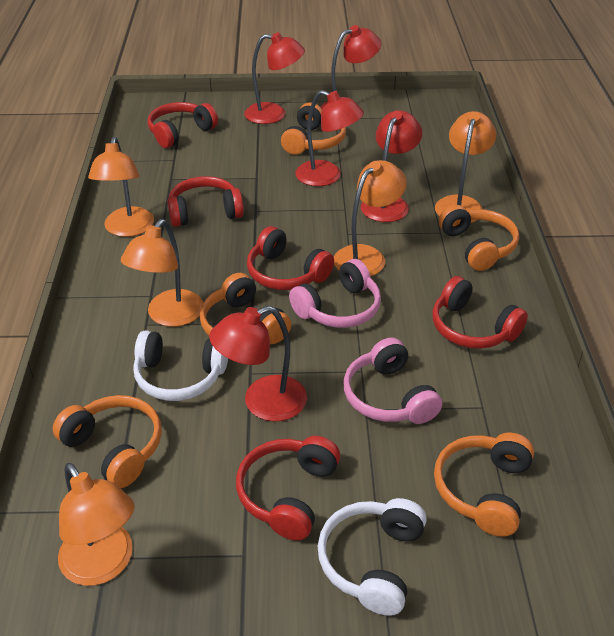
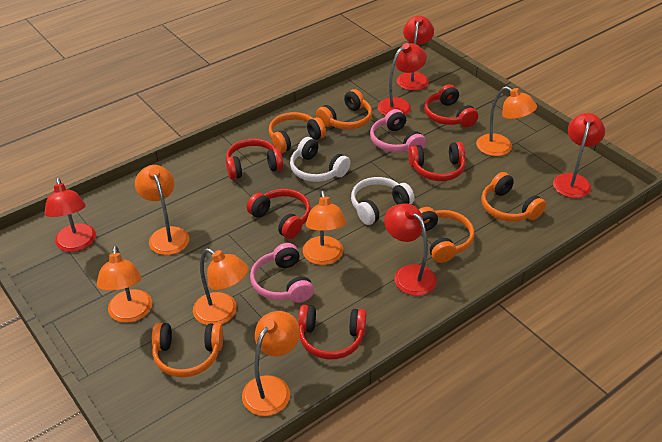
orange lamp: 5 -> 6

